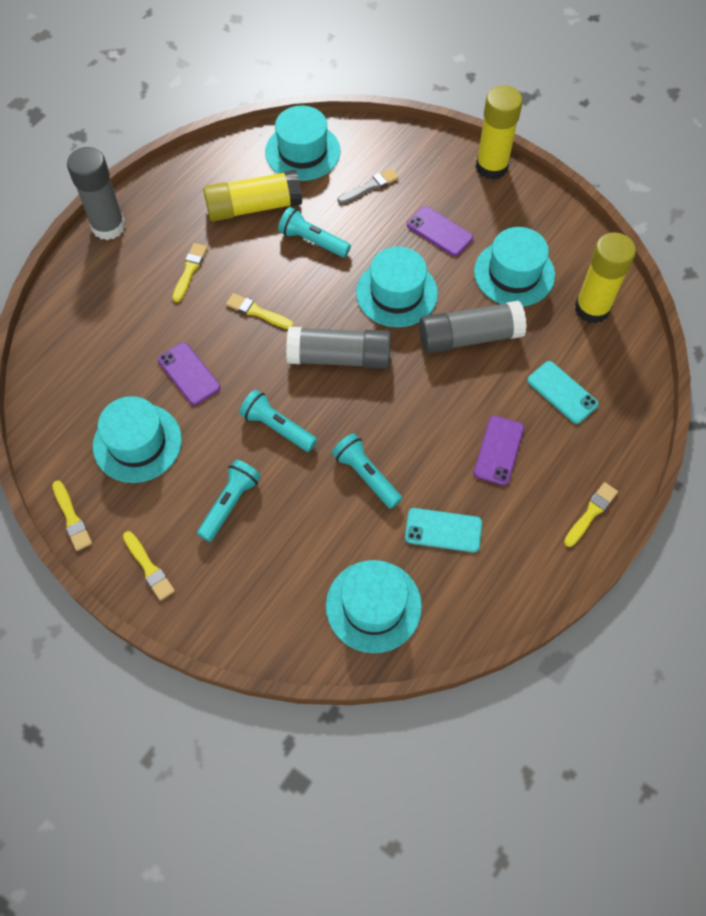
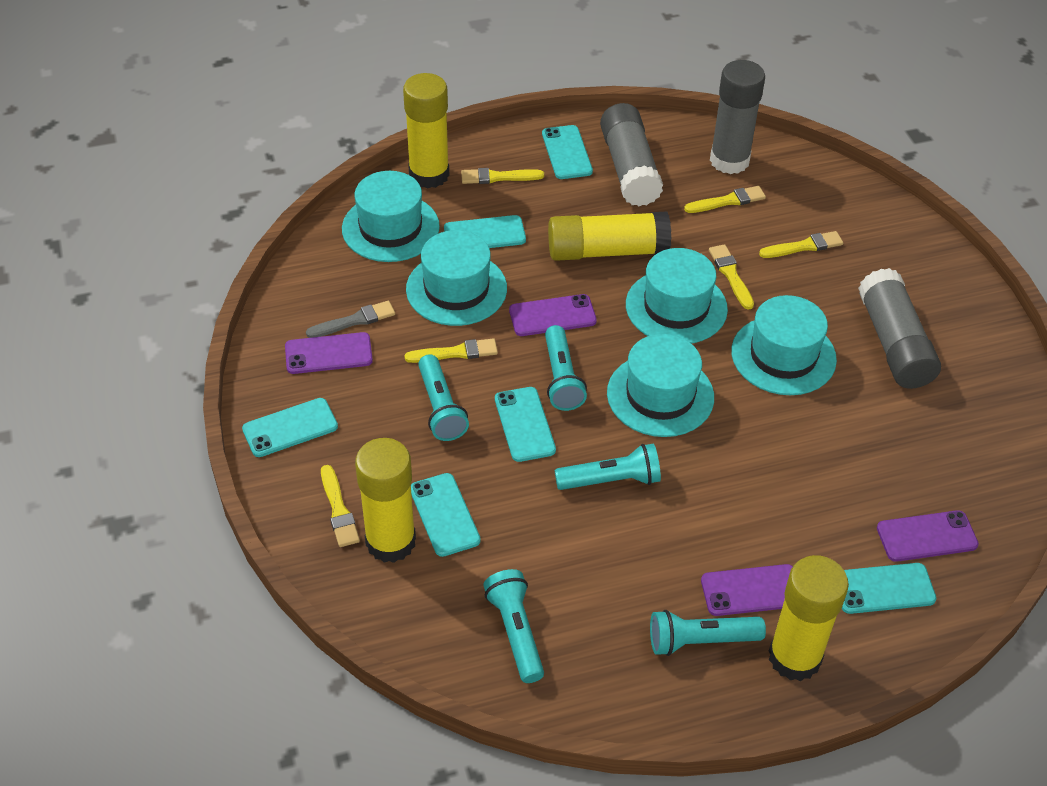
purple phone: 3 -> 4
turquoise flashlight: 4 -> 5
turquoise phone: 2 -> 6
yellow brush: 5 -> 6
yellow glue stick: 3 -> 4

